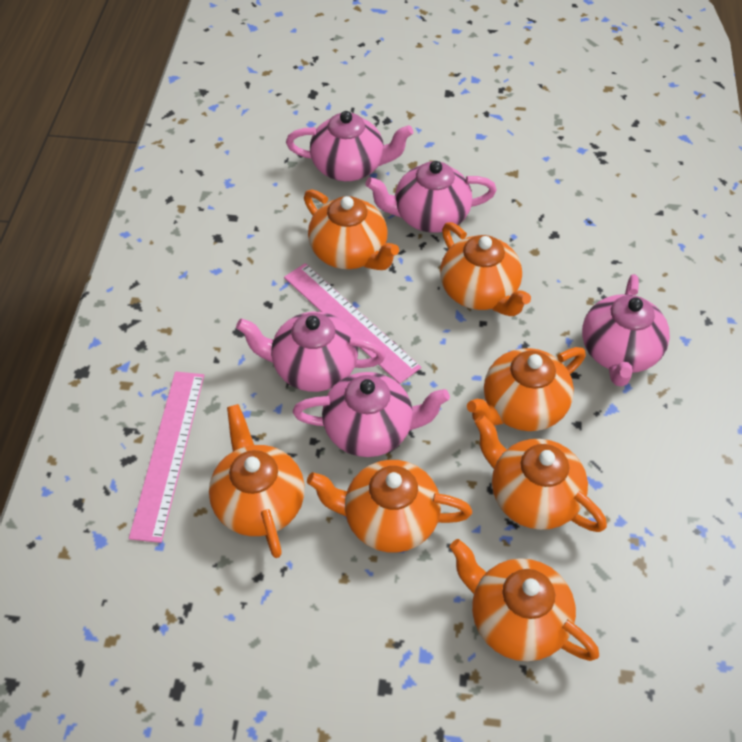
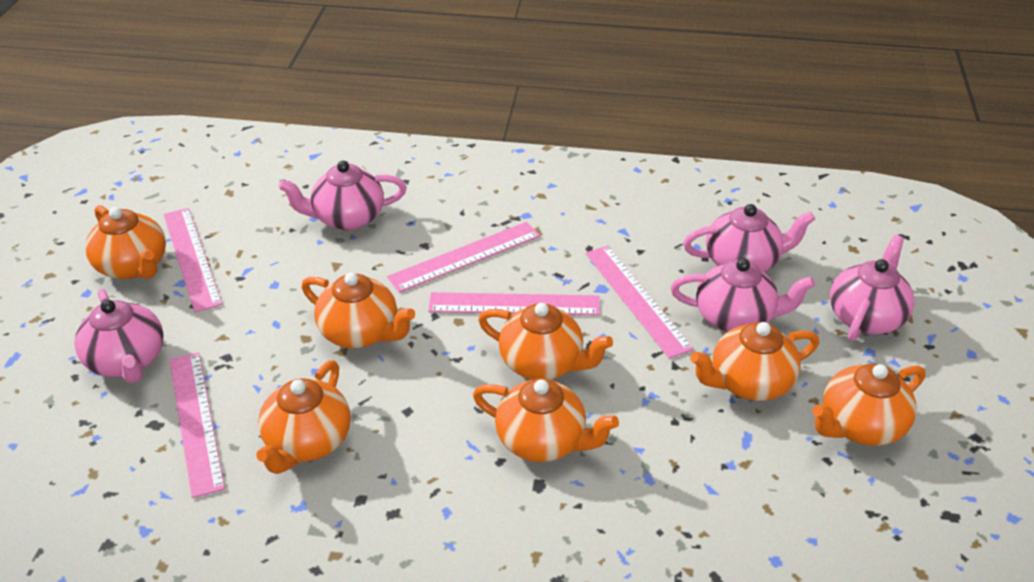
pink ruler: 2 -> 5

